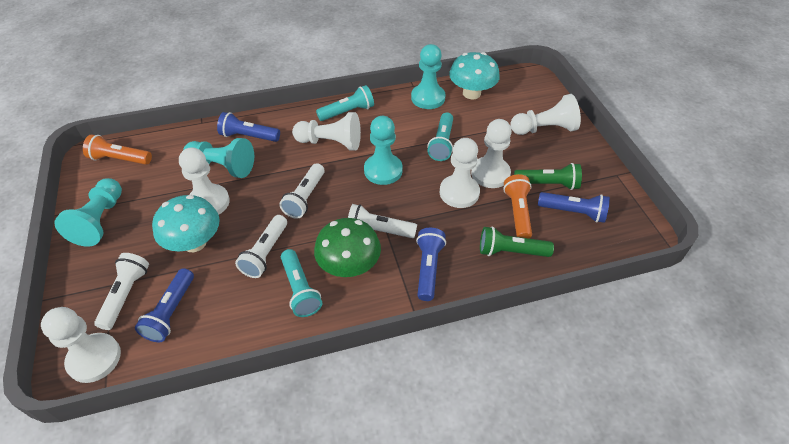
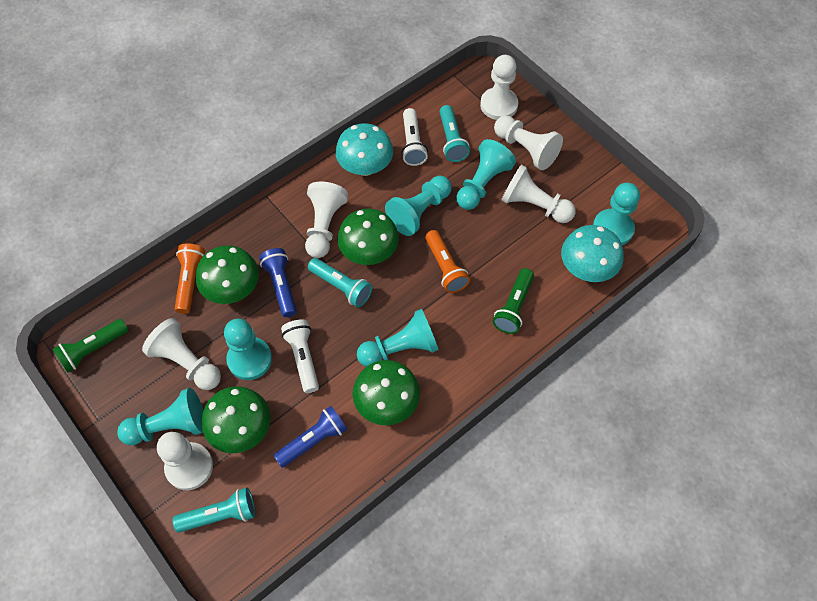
blue flashlight: 4 -> 2
green mushroom: 1 -> 4
turquoise pawn: 4 -> 6
white flashlight: 4 -> 2

